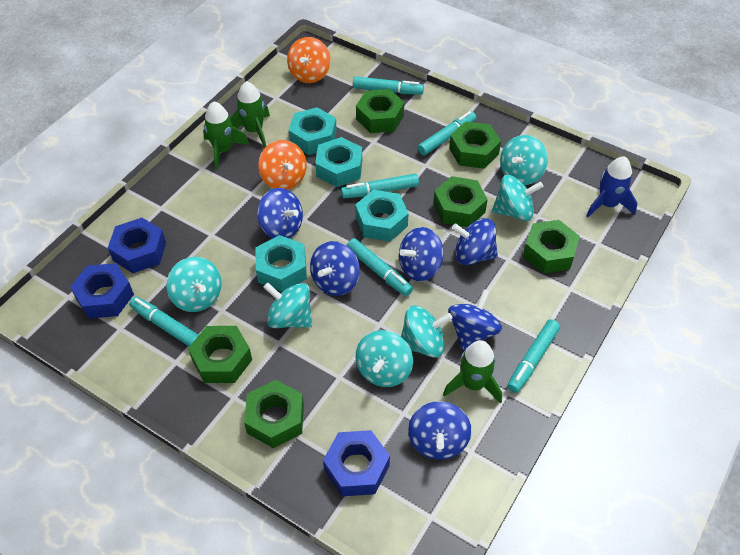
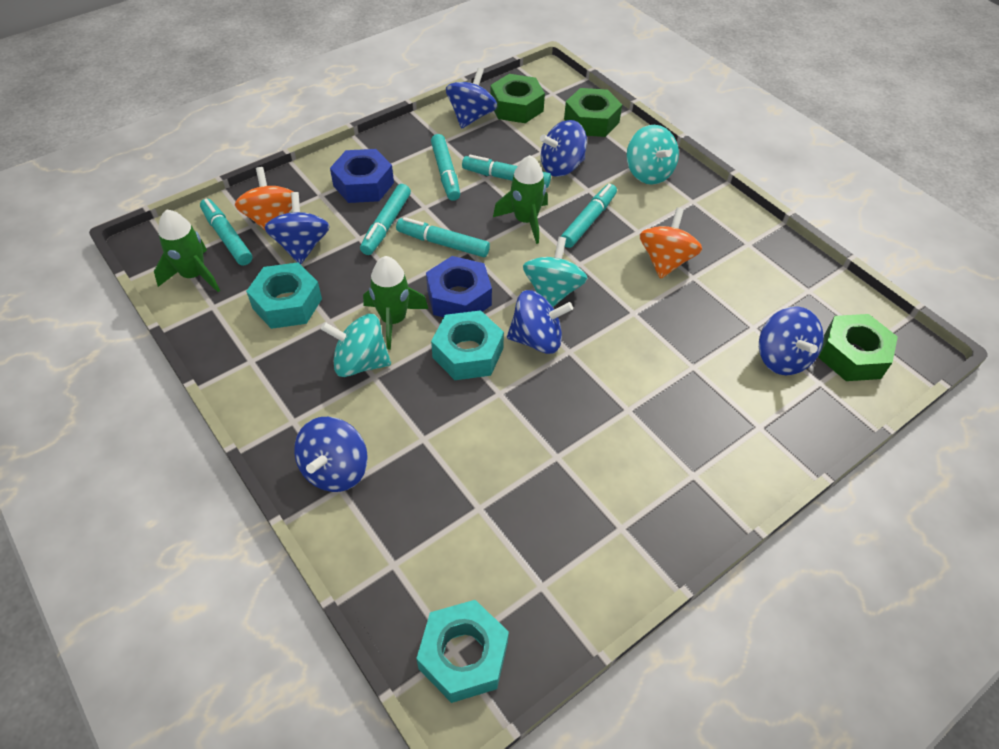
blue nut: 3 -> 2
blue rocket: 1 -> 0
green nut: 6 -> 3
turquoise nut: 4 -> 3
turquoise spinning top: 6 -> 3

